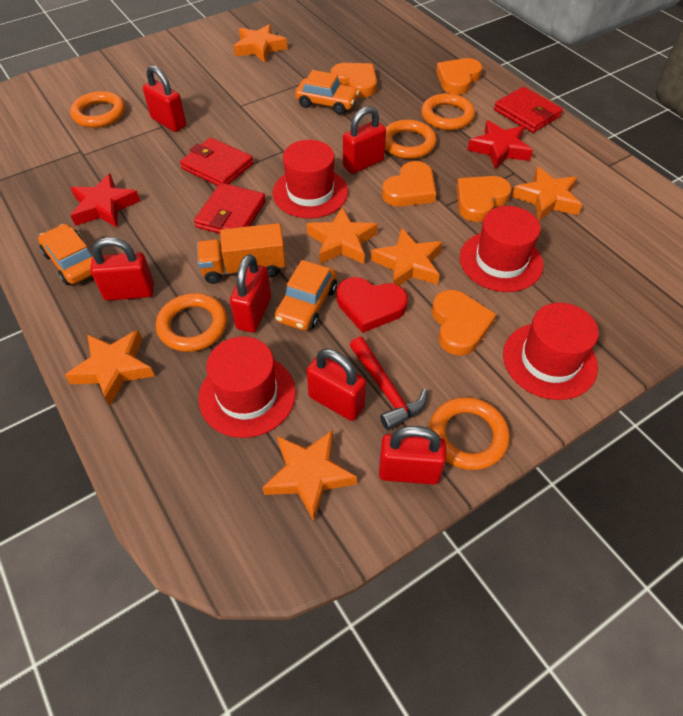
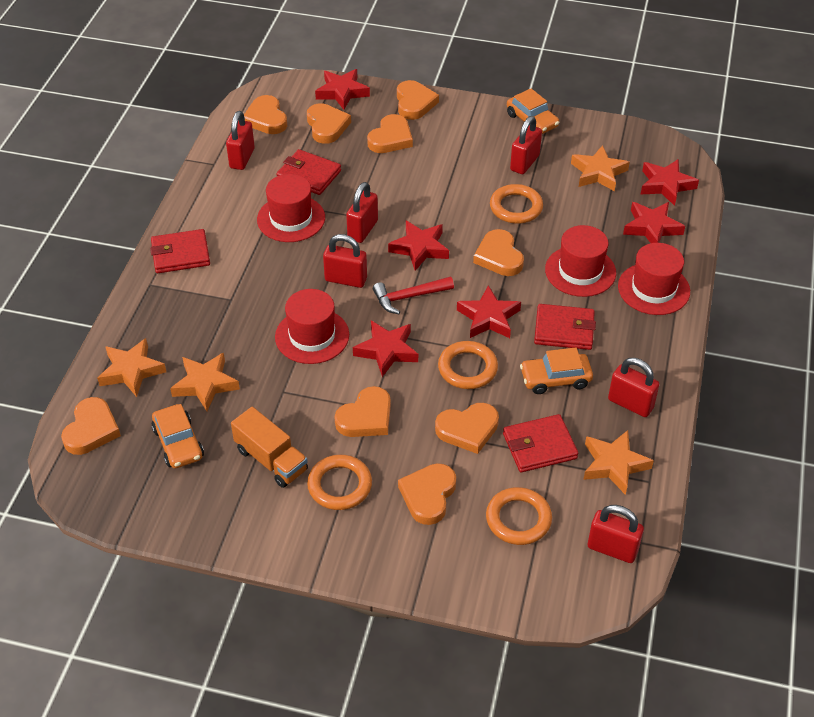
orange heart: 5 -> 9
orange ring: 5 -> 4
orange star: 6 -> 4
red heart: 1 -> 0
red star: 2 -> 6
red wallet: 3 -> 4

